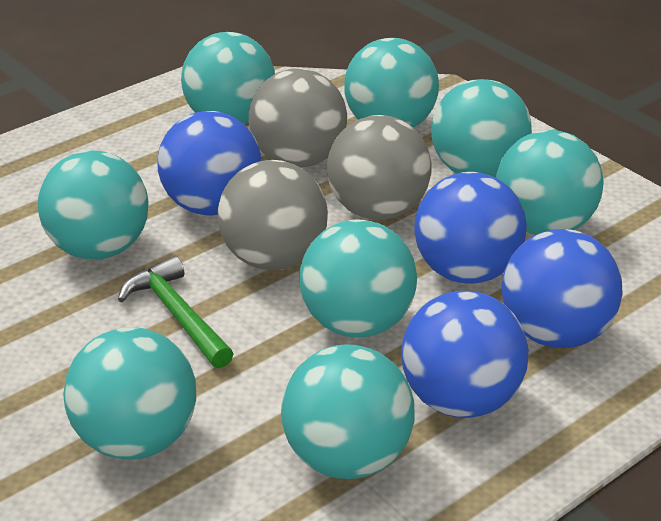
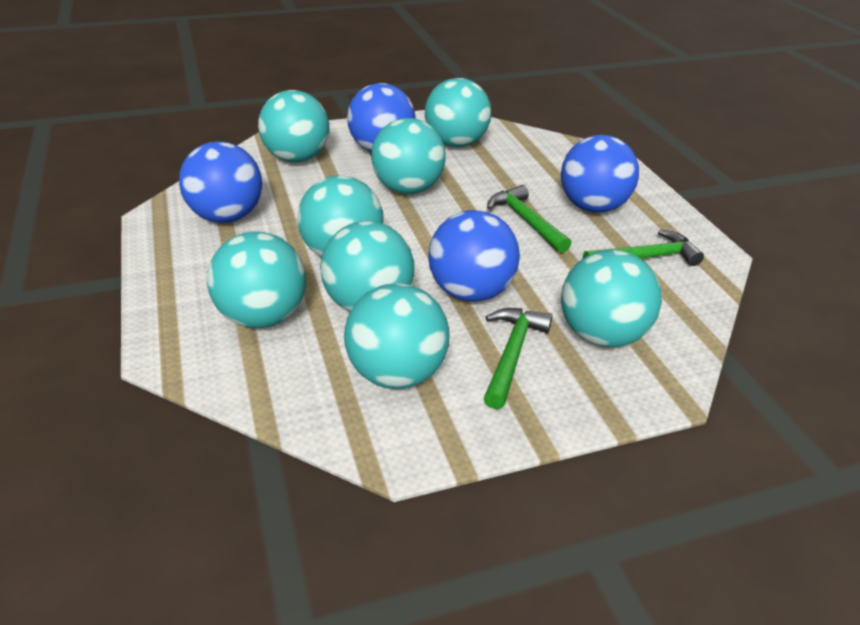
green hammer: 1 -> 3
grey ball: 3 -> 0

